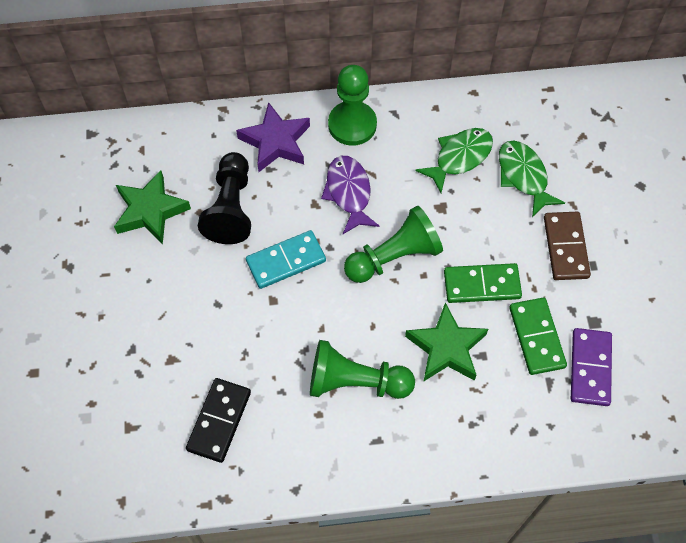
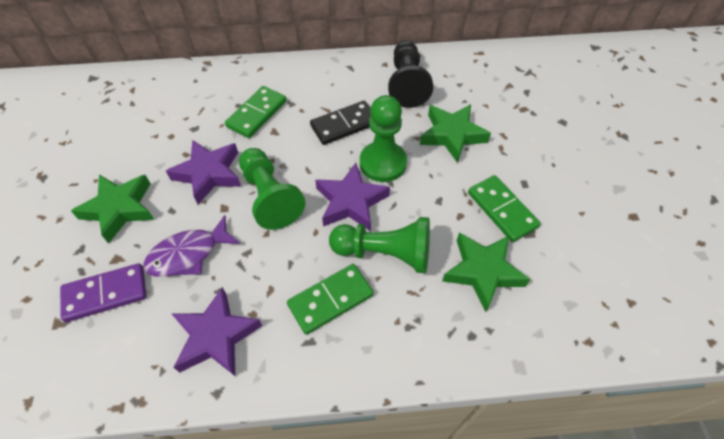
brown domino: 1 -> 0
green domino: 2 -> 3
green fish: 2 -> 0
green star: 2 -> 3
purple star: 1 -> 3
turquoise domino: 1 -> 0

